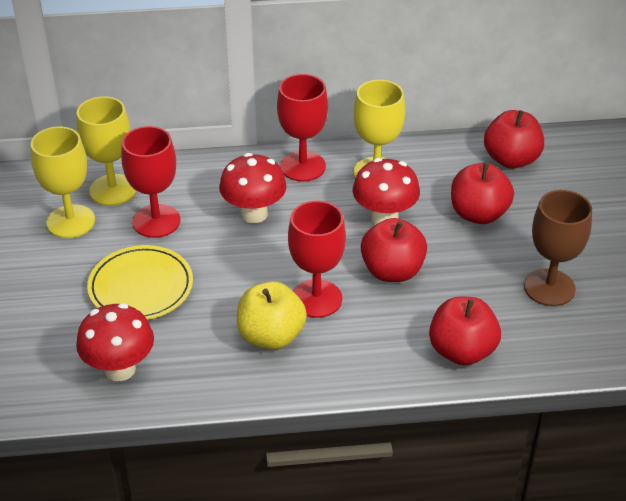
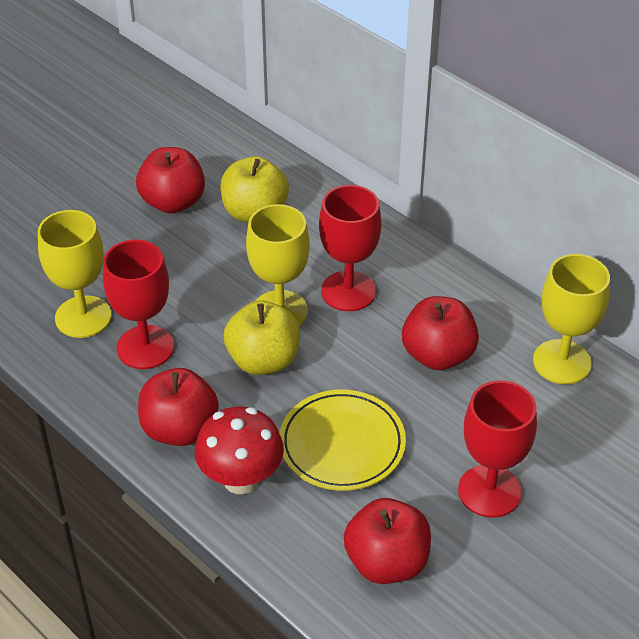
brown goblet: 1 -> 0
red mushroom: 3 -> 1
yellow apple: 1 -> 2

